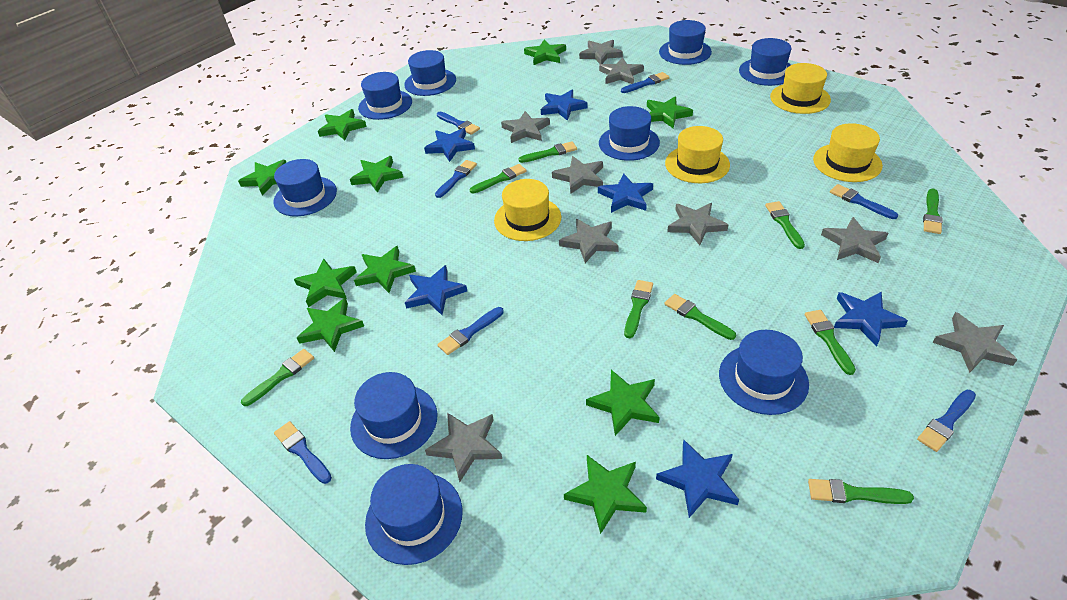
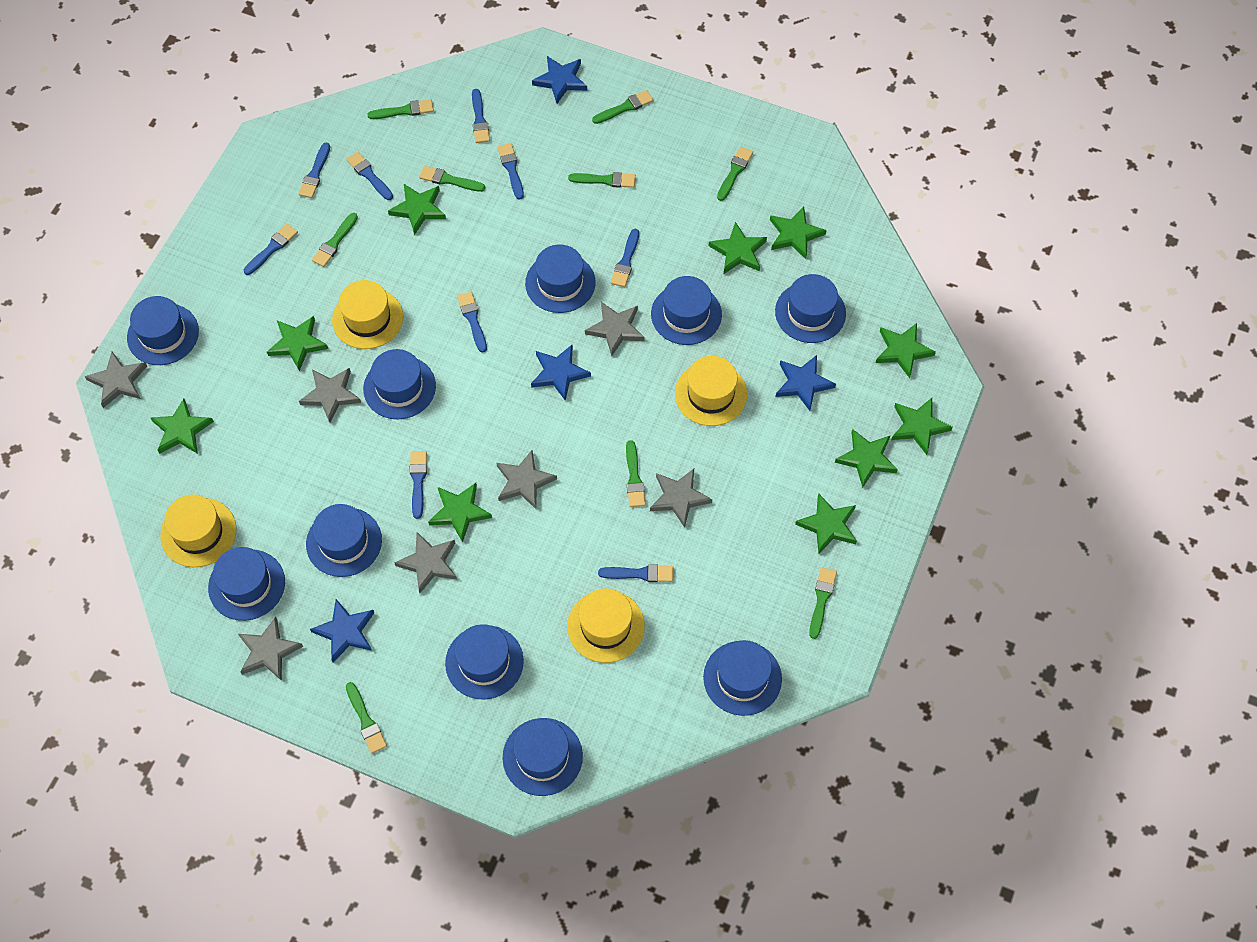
blue brush: 7 -> 9
blue hat: 9 -> 10
blue star: 6 -> 4
grey star: 9 -> 7

